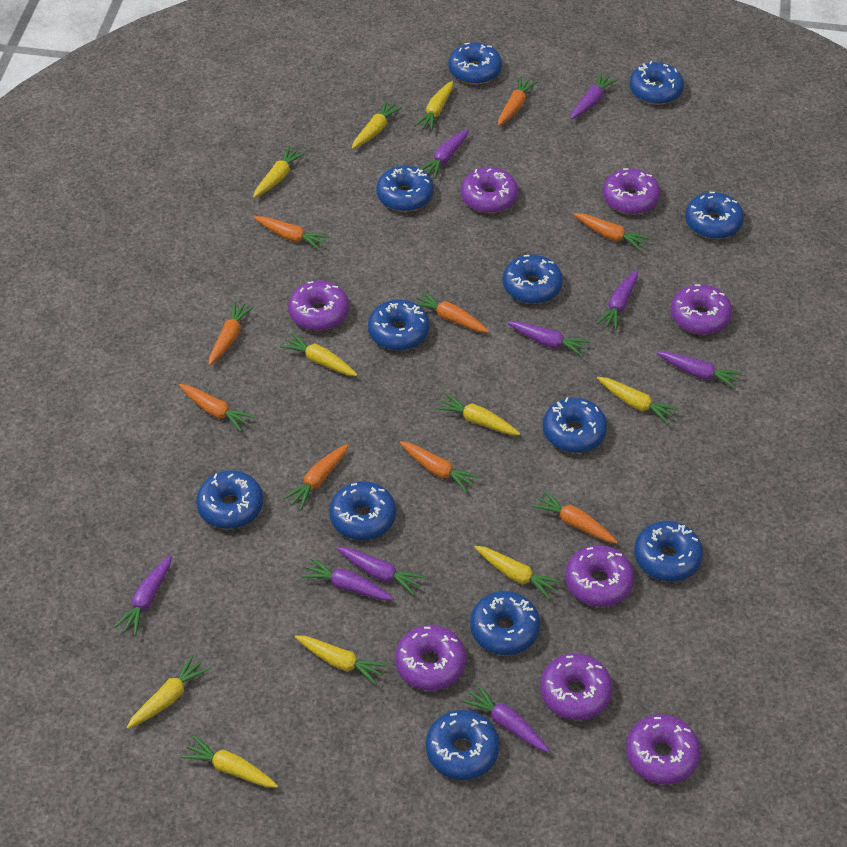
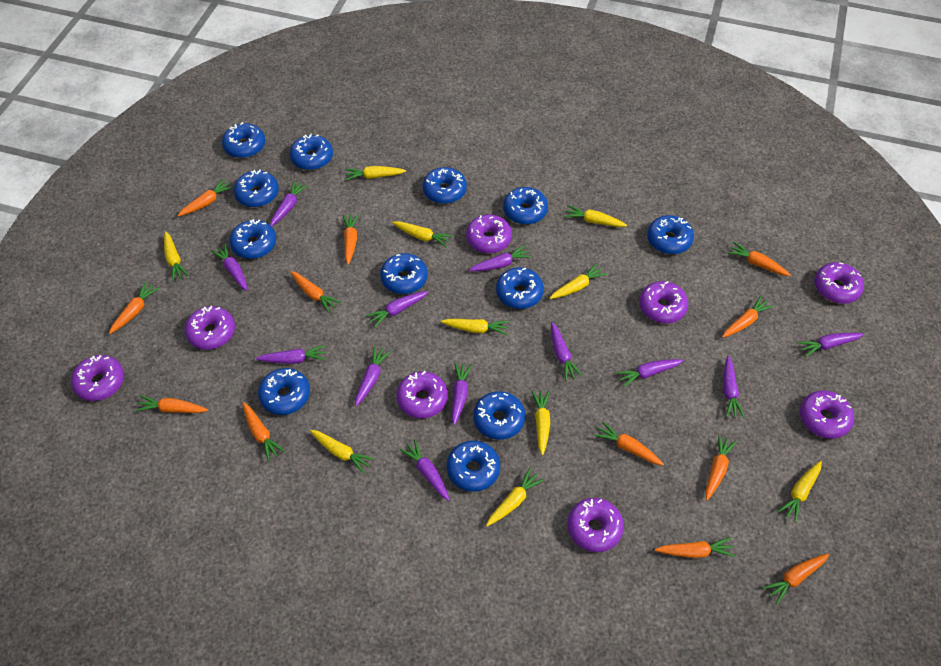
orange carrot: 9 -> 12
purple carrot: 9 -> 12

